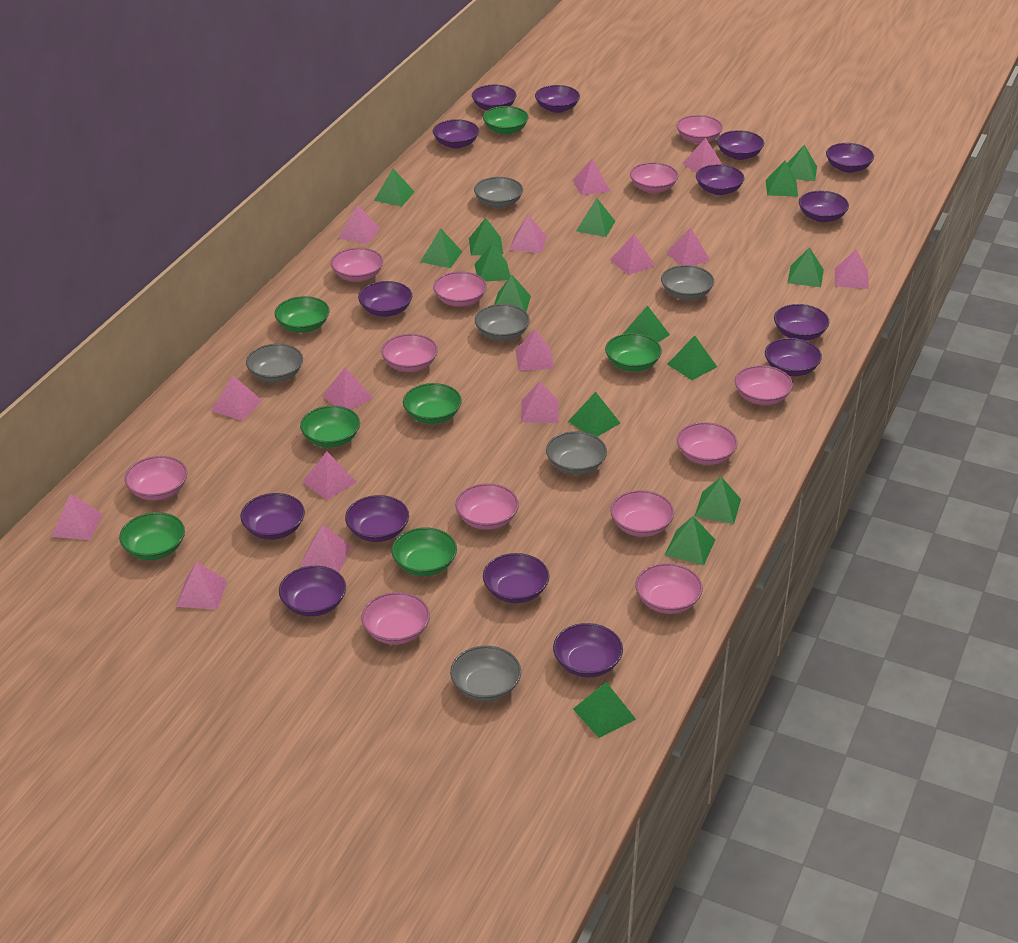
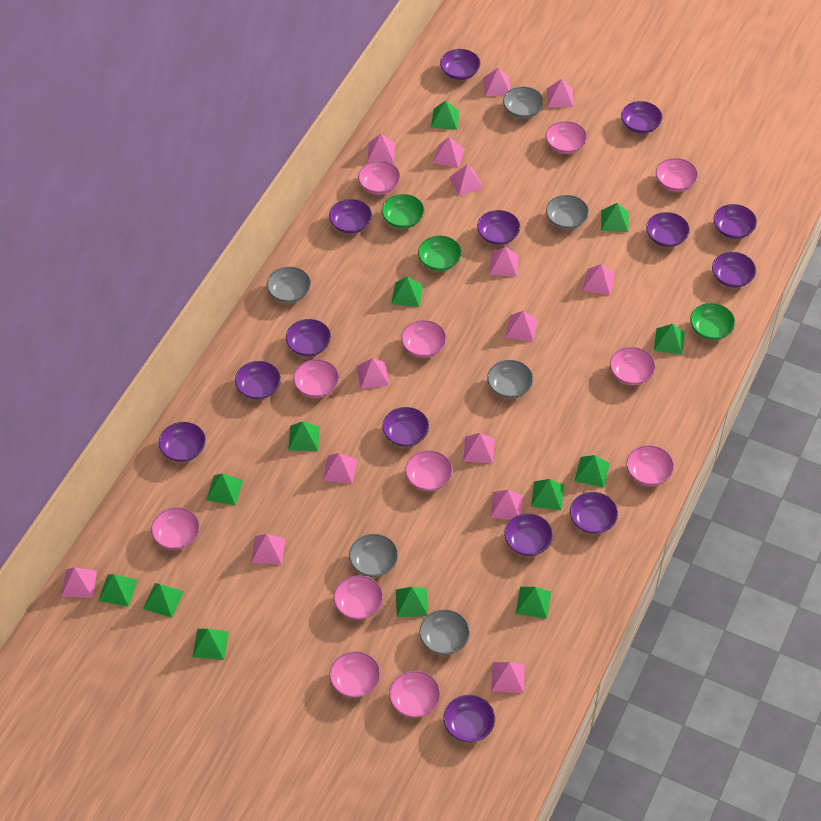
green bowl: 7 -> 3
green pyramid: 15 -> 13
purple bowl: 15 -> 14

